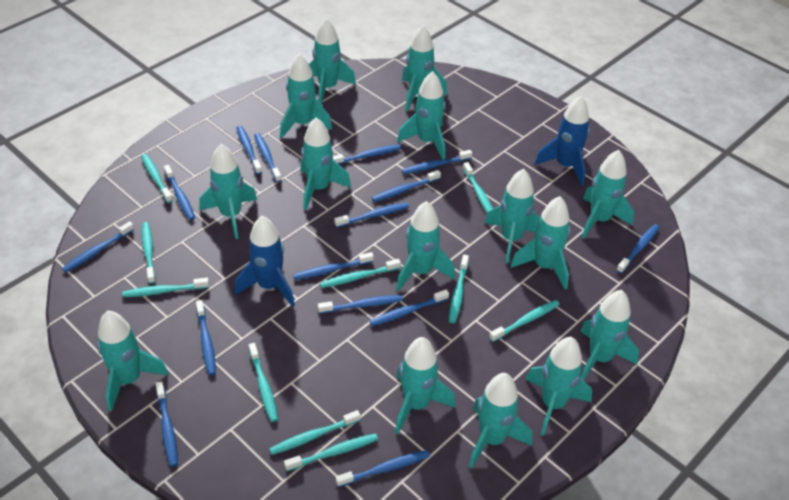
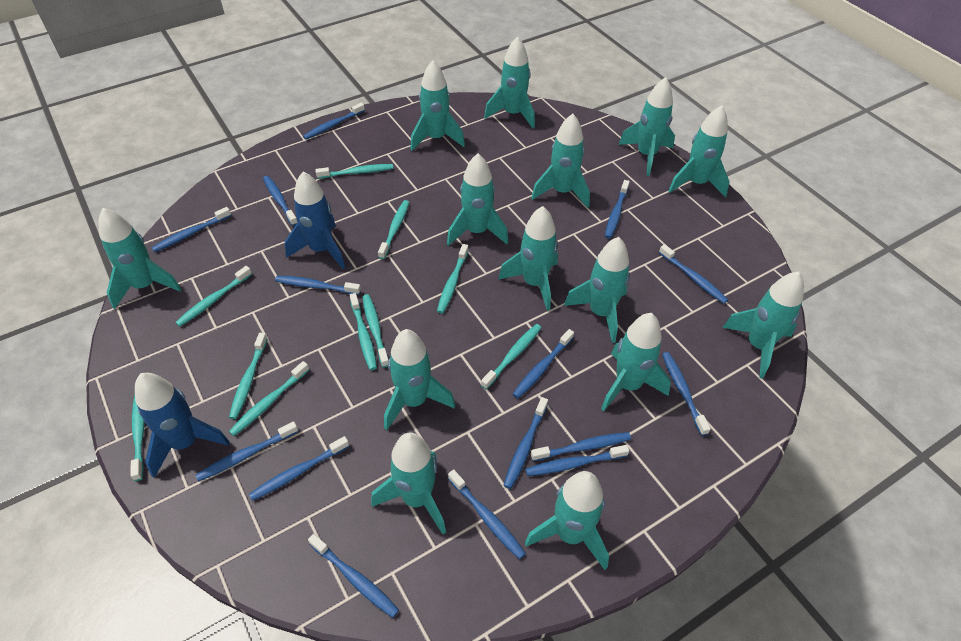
turquoise rocket: 15 -> 14

